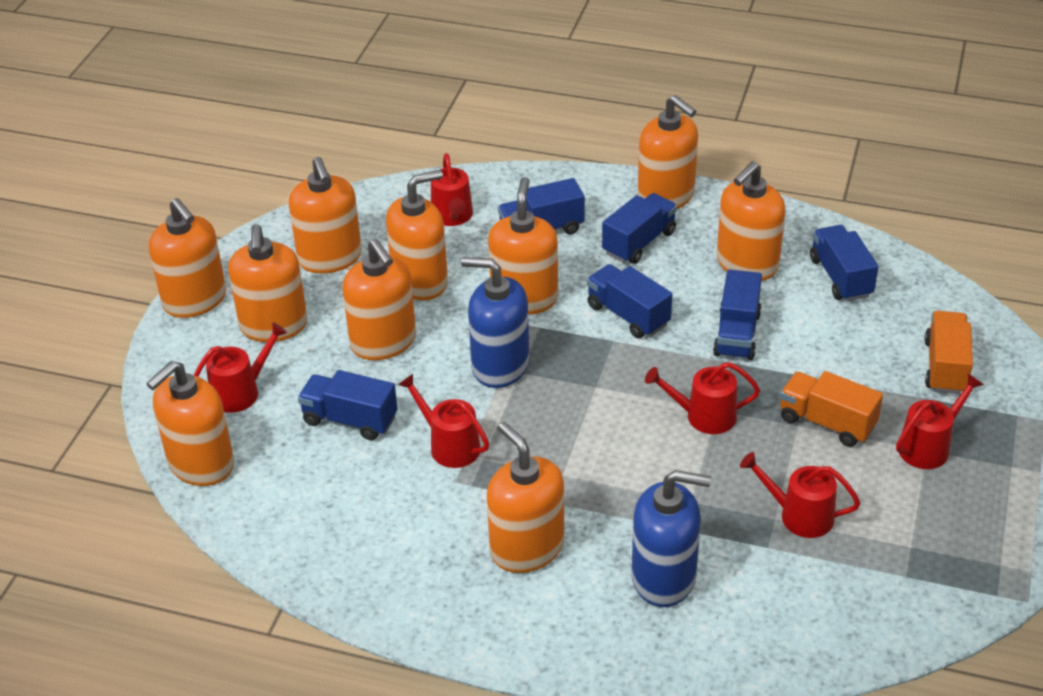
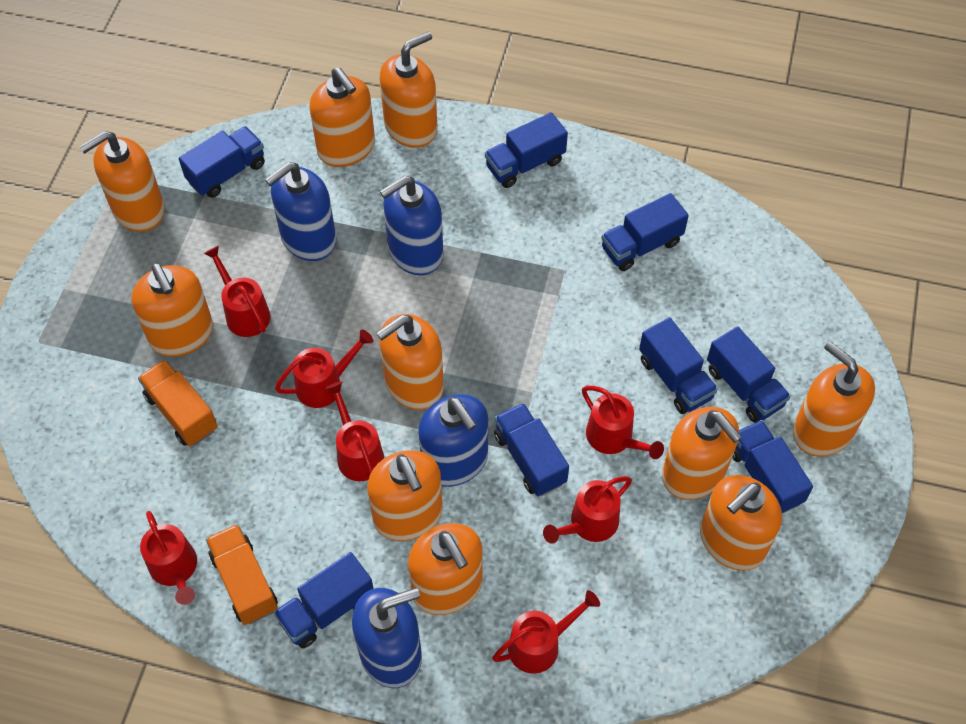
blue soap dispenser: 2 -> 4
blue truck: 6 -> 8
red watering can: 6 -> 7

